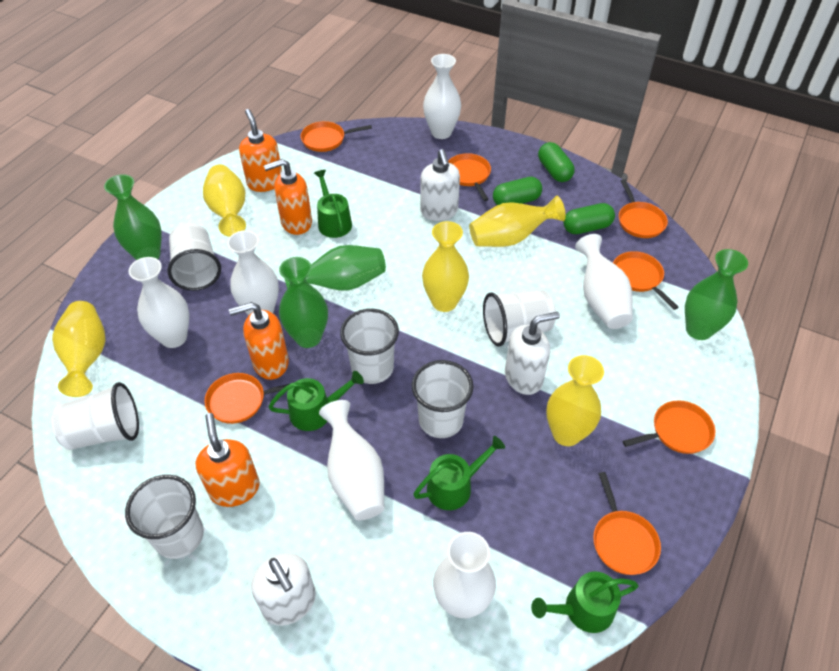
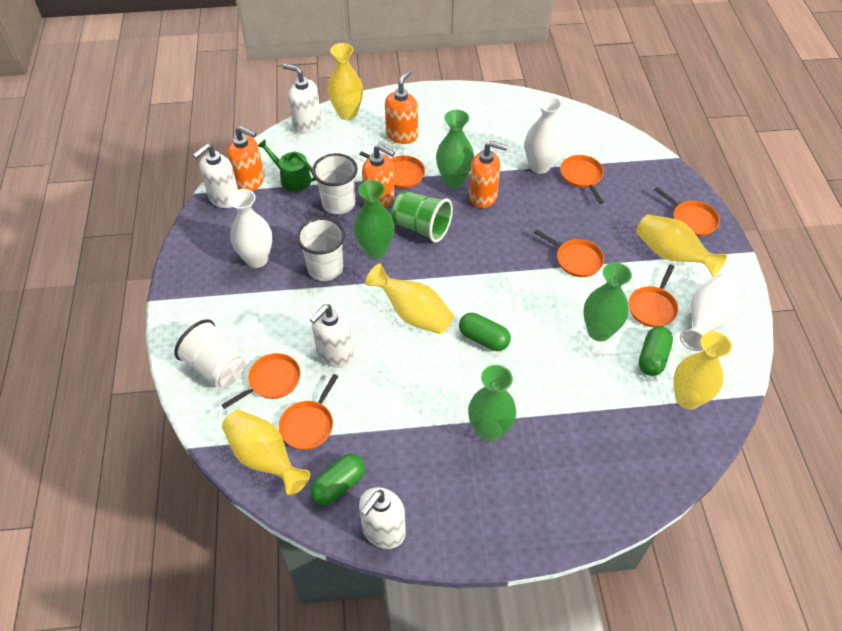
green cup: 0 -> 1
green watering can: 4 -> 1
white cup: 6 -> 3
white soap dispenser: 3 -> 4
white vase: 6 -> 3

